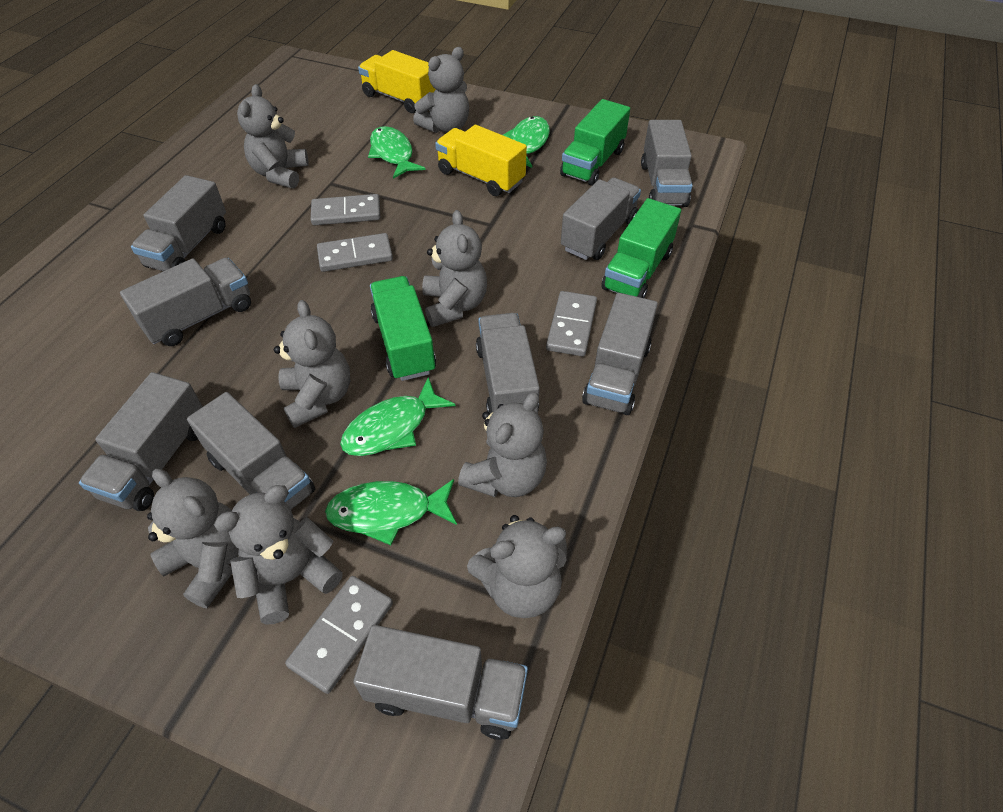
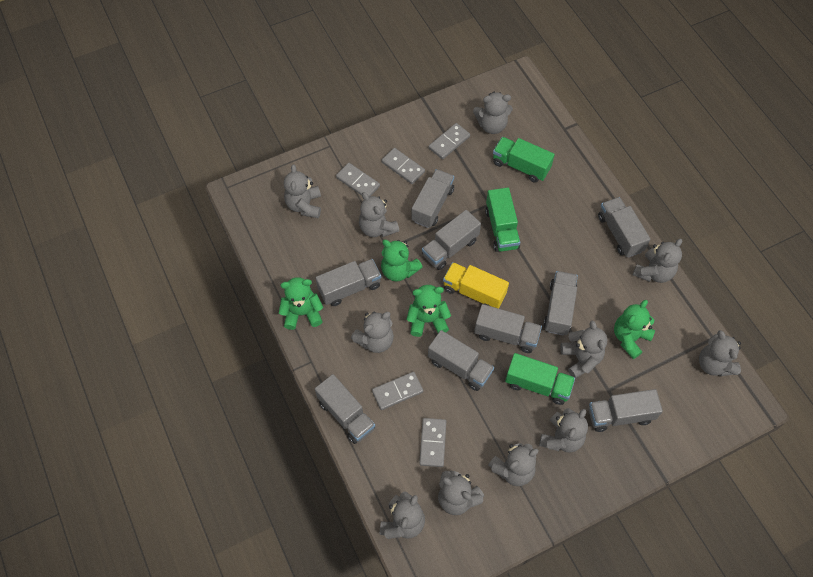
green fish: 4 -> 0
green teddy bear: 0 -> 4
grey domino: 4 -> 5
grey teddy bear: 8 -> 11
yellow truck: 2 -> 1

